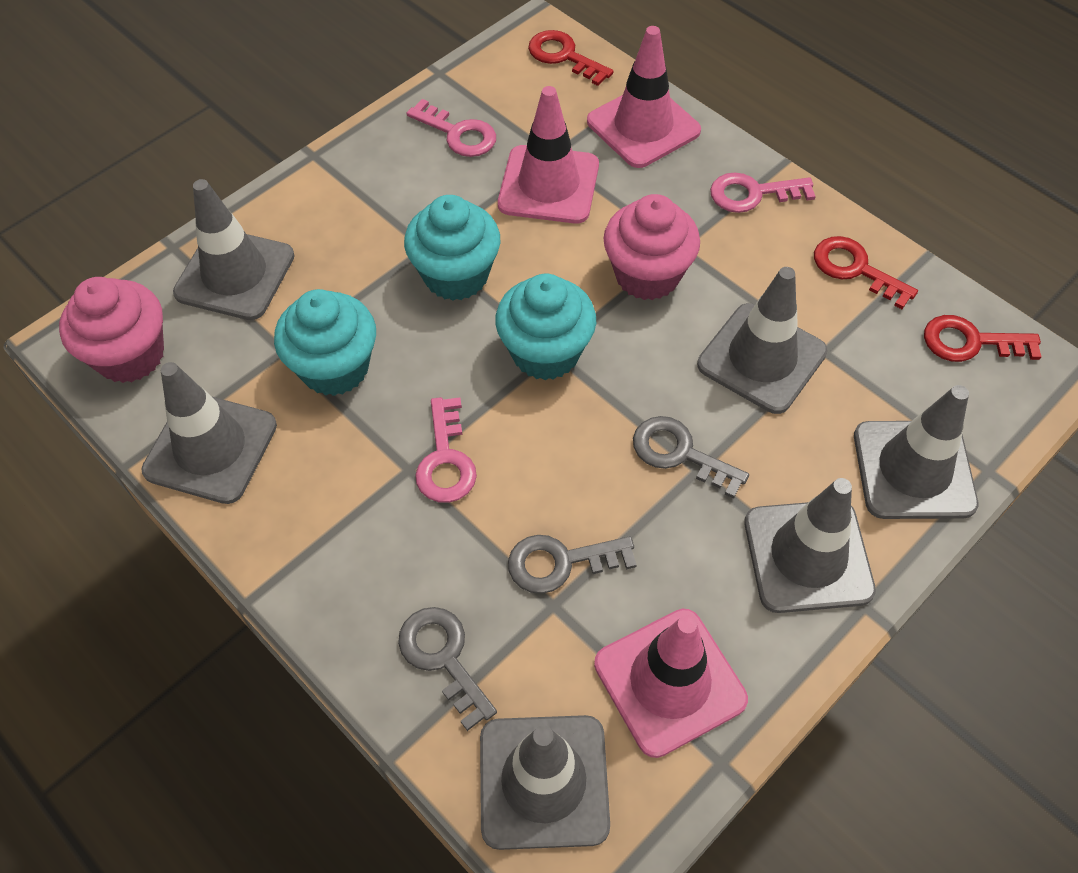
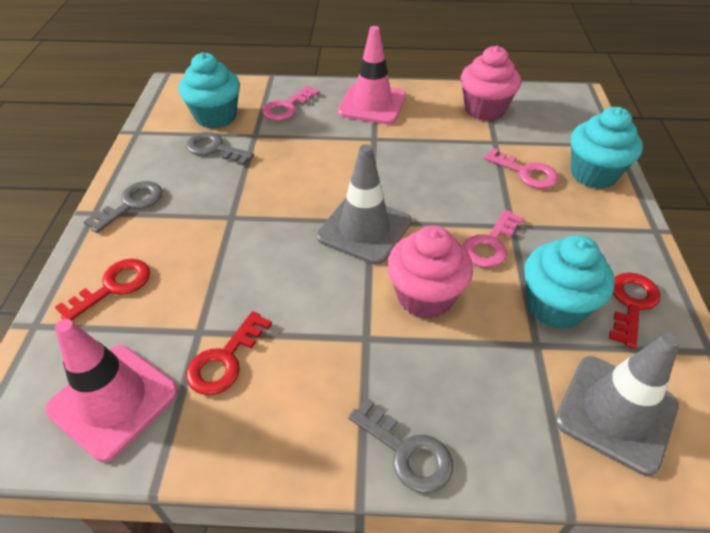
grey traffic cone: 6 -> 2
pink traffic cone: 3 -> 2

